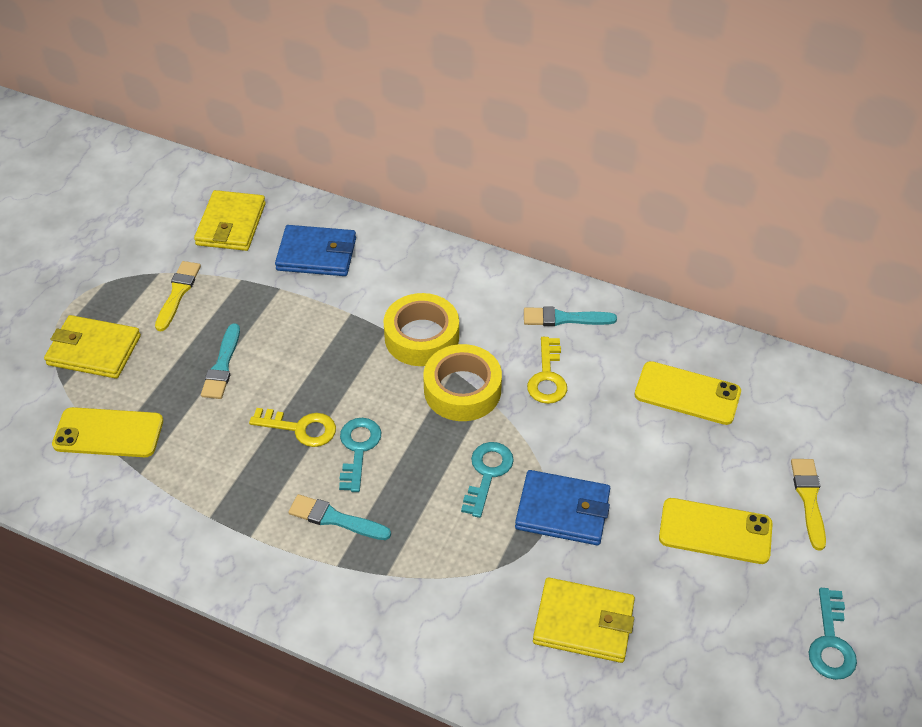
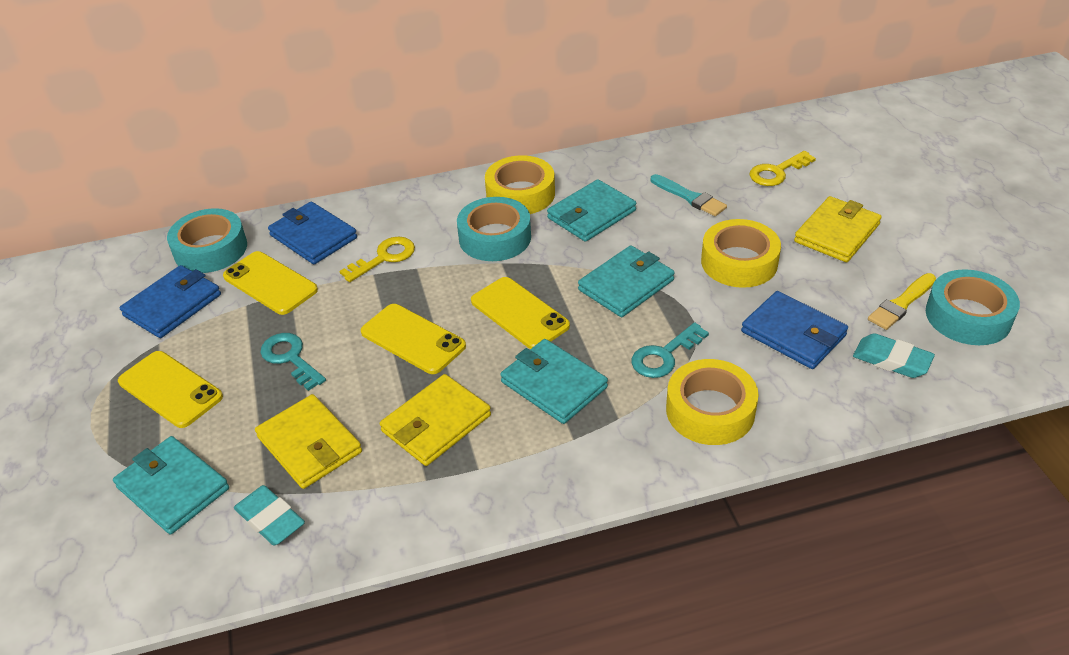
blue wallet: 2 -> 3
turquoise brush: 3 -> 1
turquoise eraser: 0 -> 2
turquoise key: 3 -> 2
turquoise tape: 0 -> 3
turquoise wallet: 0 -> 4
yellow brush: 2 -> 1
yellow phone: 3 -> 4
yellow tape: 2 -> 3

